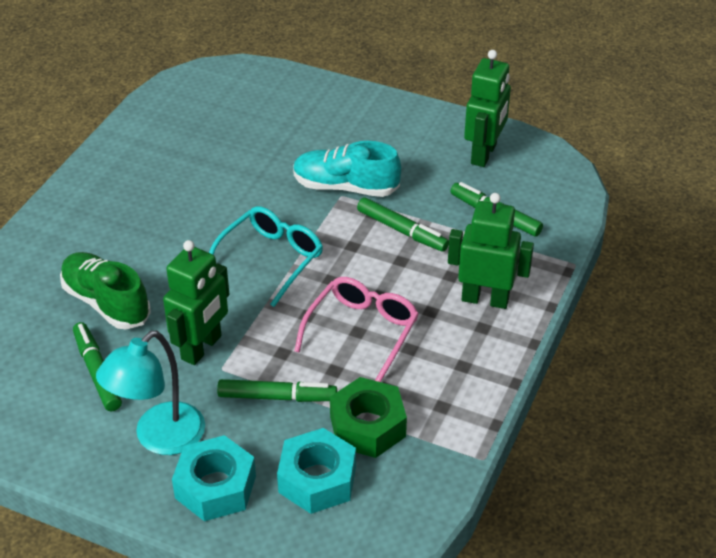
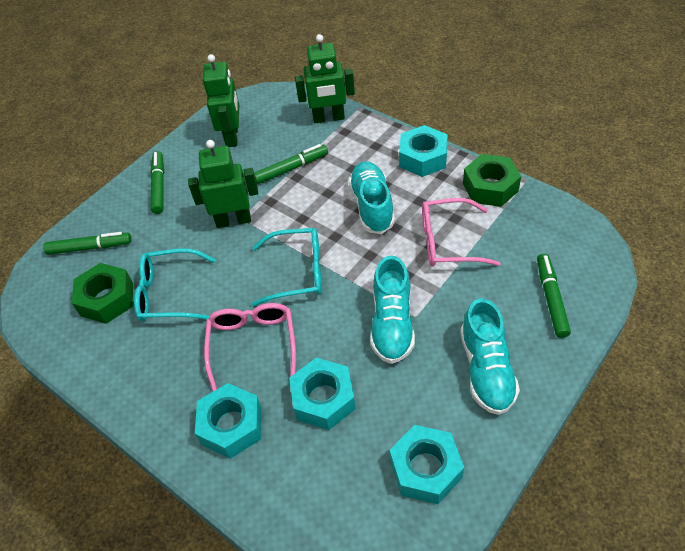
green nut: 1 -> 2
green shoe: 1 -> 0
pink glasses: 1 -> 2
turquoise glasses: 1 -> 2
turquoise lamp: 1 -> 0
turquoise nut: 2 -> 4
turquoise shoe: 1 -> 3

